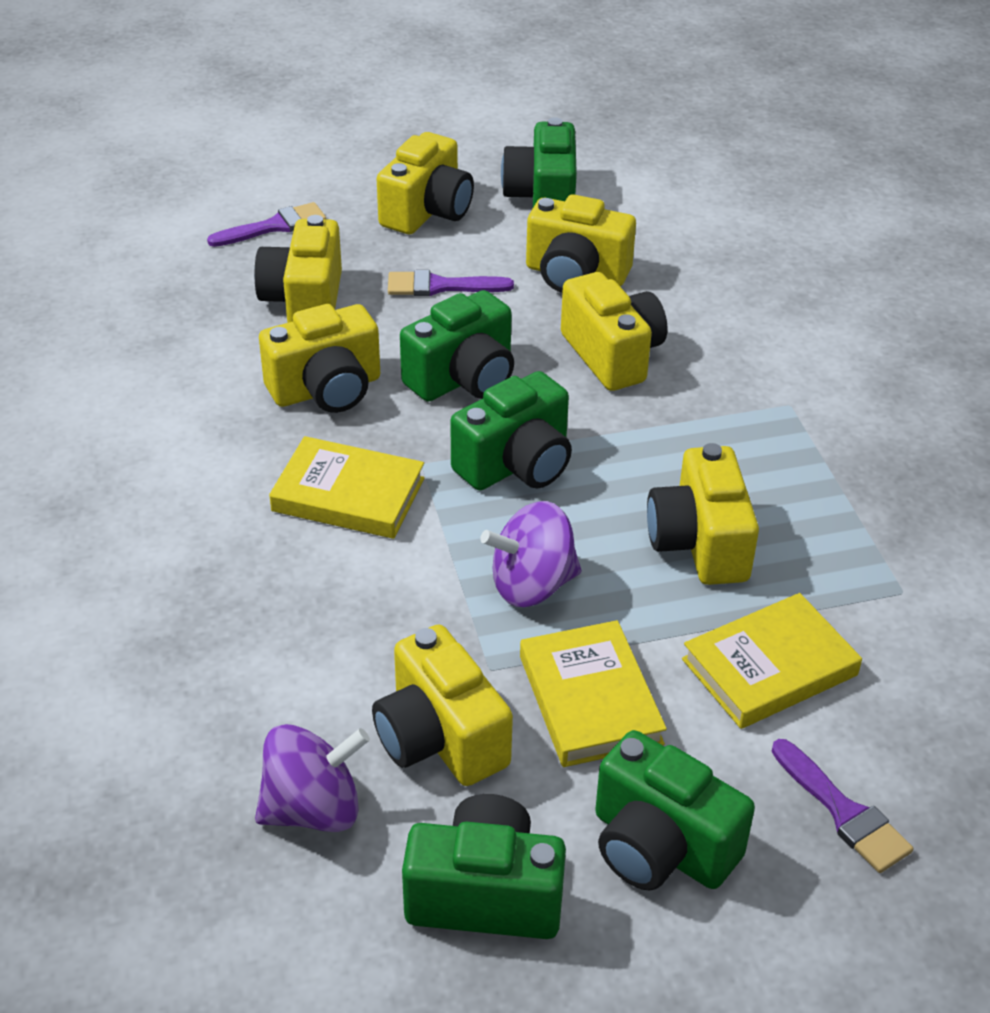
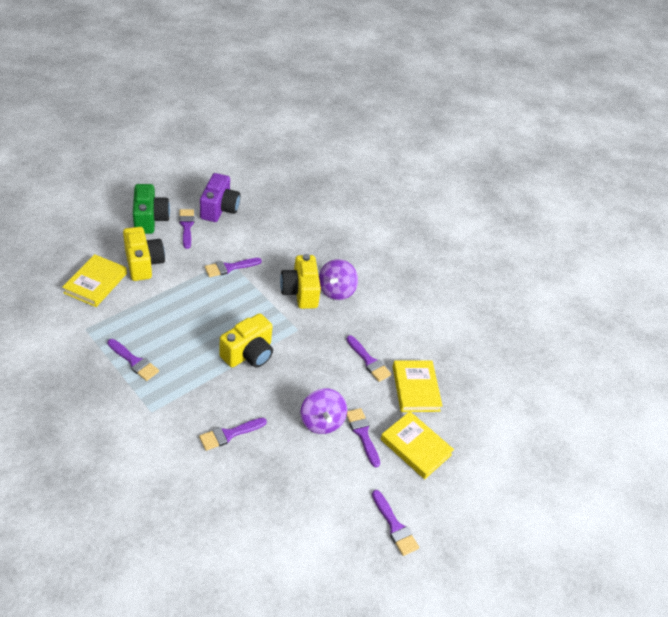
green camera: 5 -> 1
purple brush: 3 -> 7
purple camera: 0 -> 1
yellow camera: 7 -> 3

